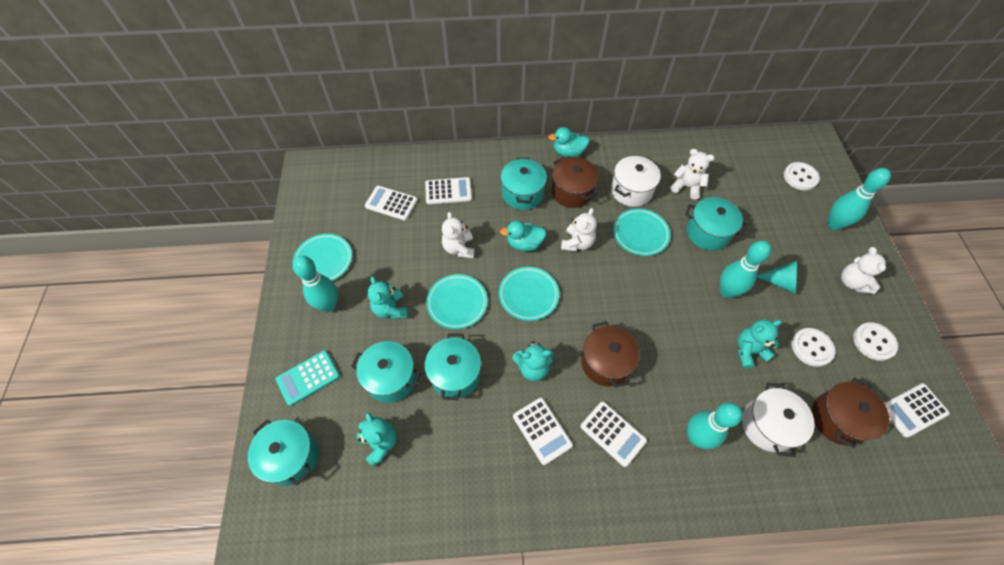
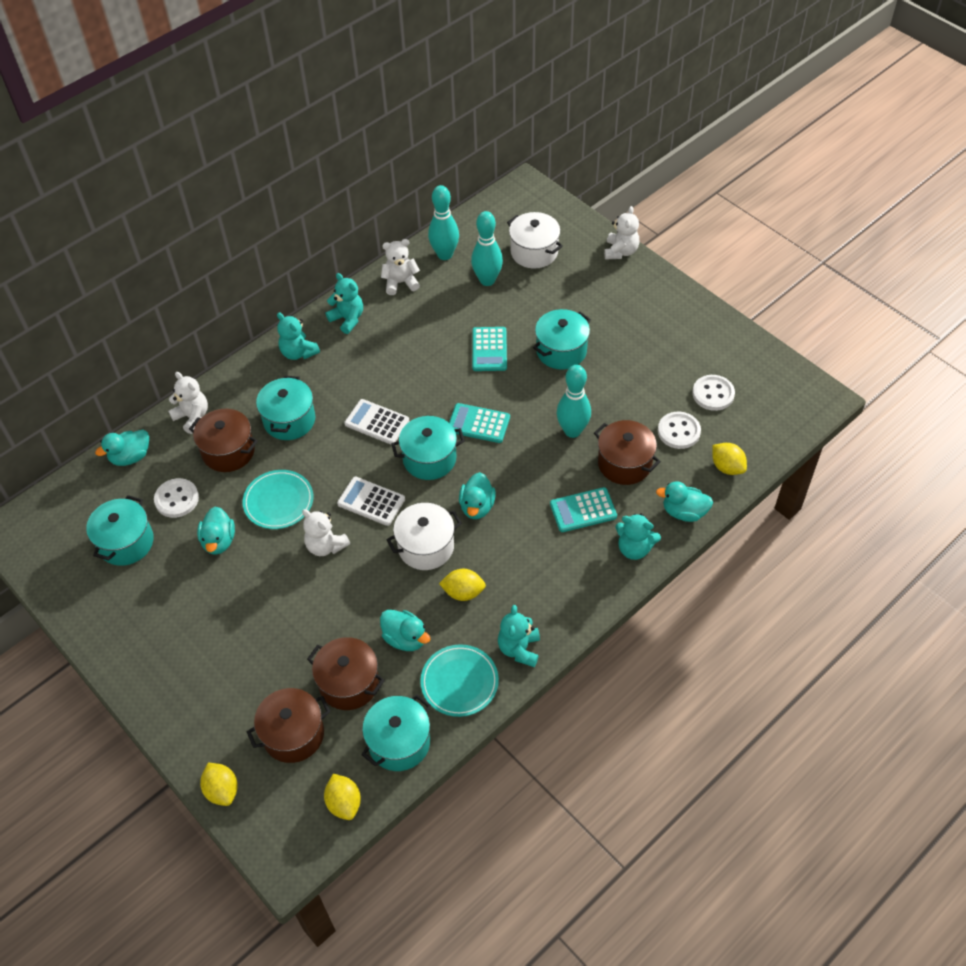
brown pot: 3 -> 4
turquoise bowling pin: 4 -> 3
turquoise calculator: 1 -> 3
turquoise cone: 1 -> 0
turquoise duck: 2 -> 5
turquoise plate: 4 -> 2
white calculator: 5 -> 2
yellow lemon: 0 -> 4

